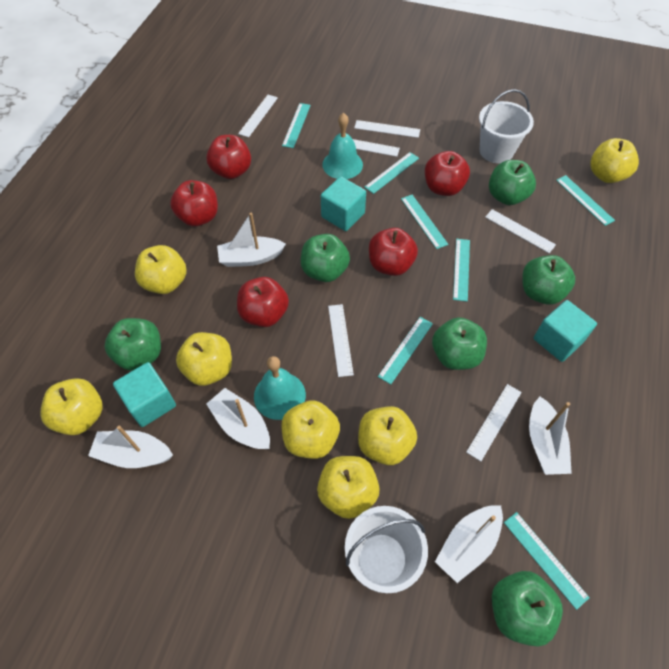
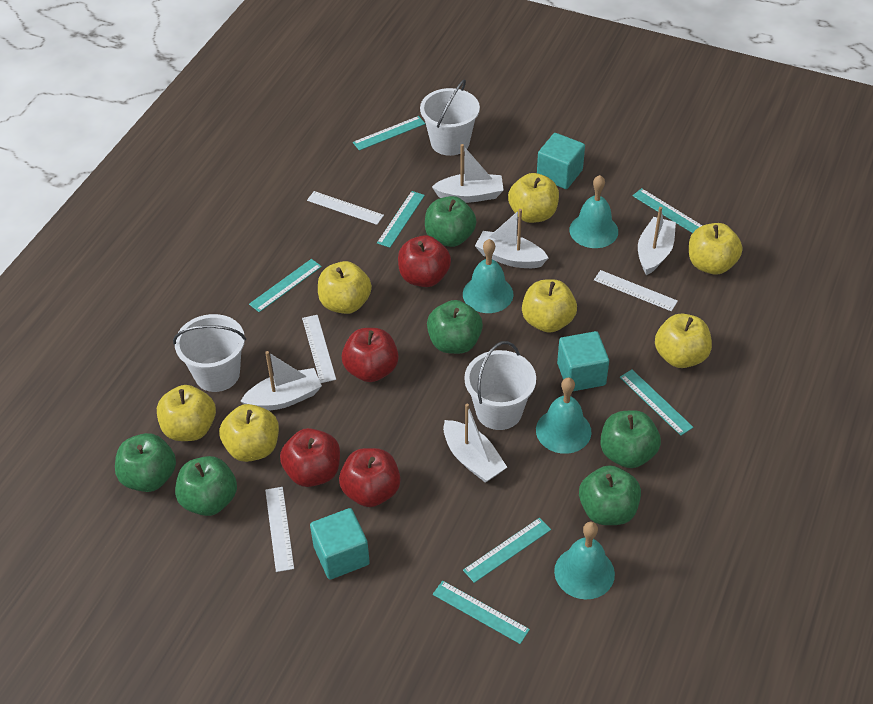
red apple: 5 -> 4
turquoise bell: 2 -> 4
white bucket: 2 -> 3
white ruler: 6 -> 4

